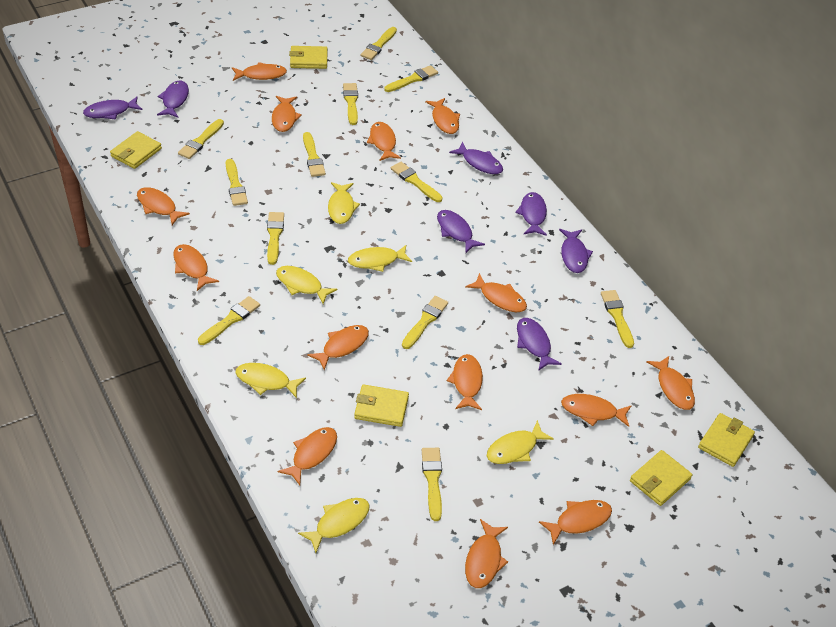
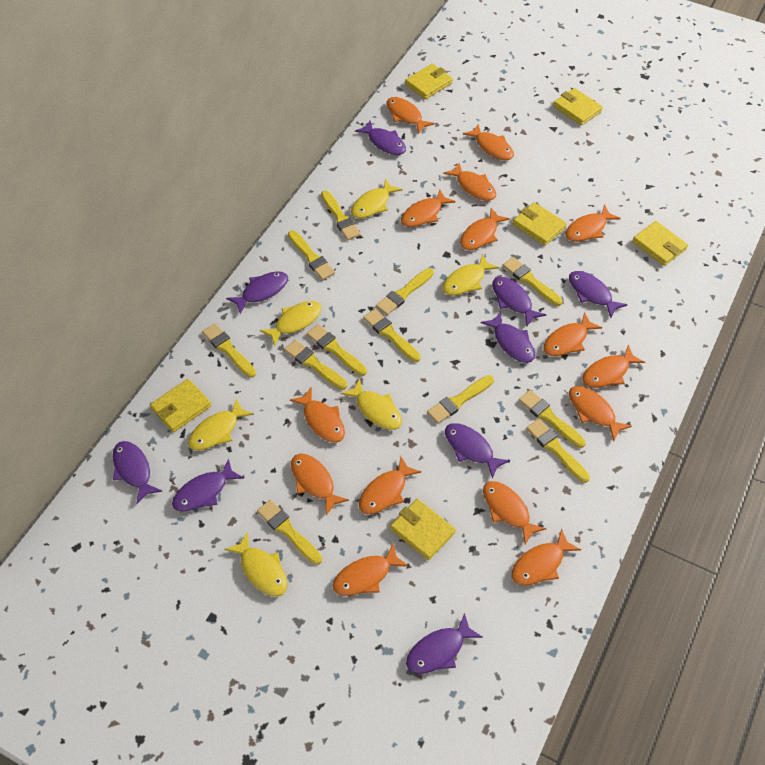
orange fish: 14 -> 15
purple fish: 7 -> 9
yellow wallet: 5 -> 6

